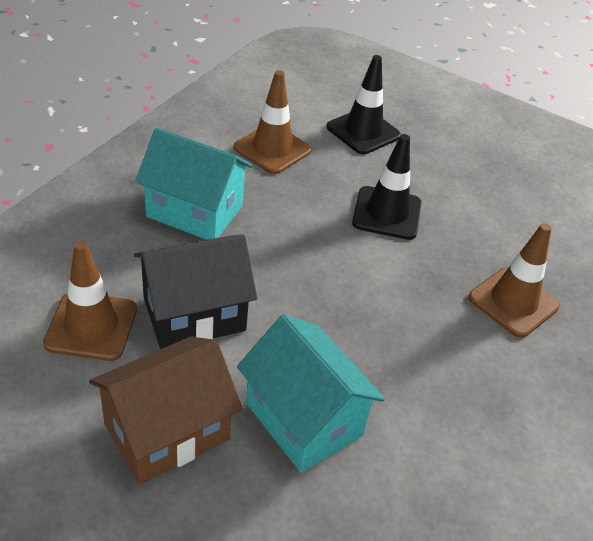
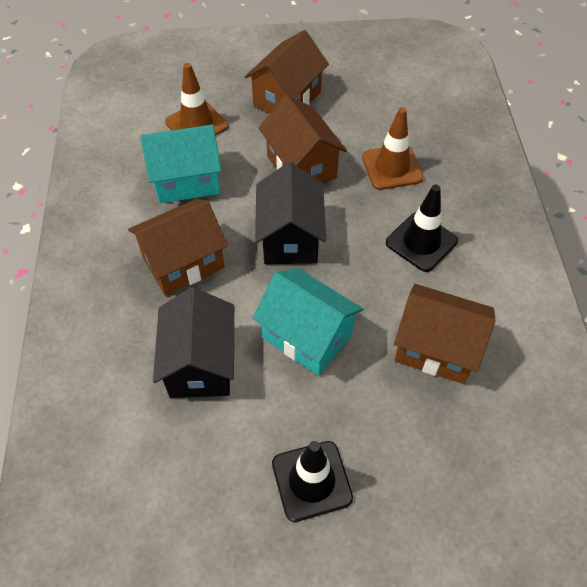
black house: 1 -> 2
brown house: 1 -> 4
brown traffic cone: 3 -> 2

